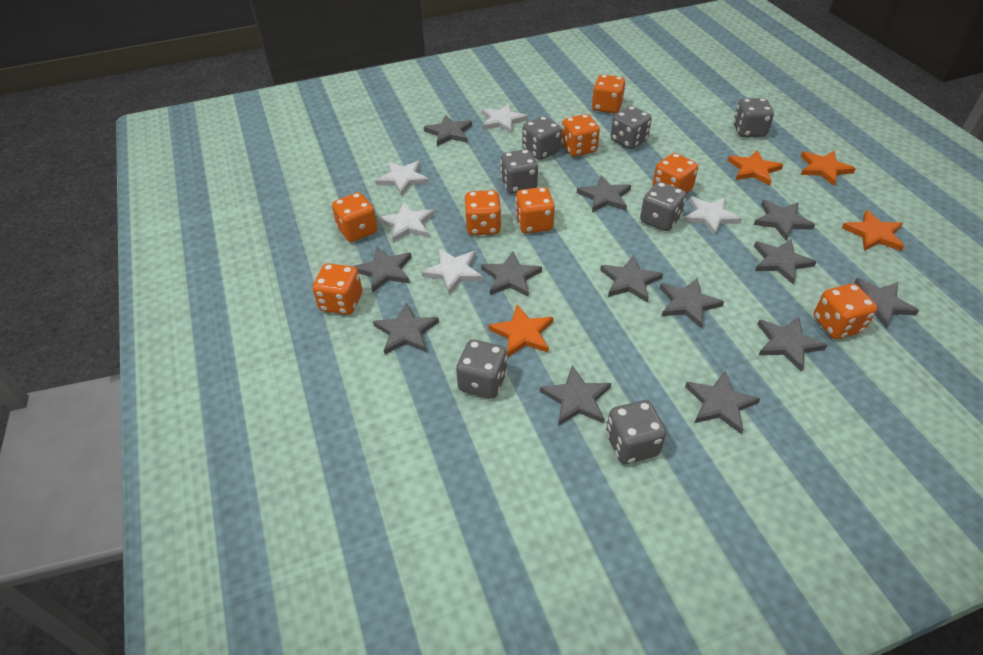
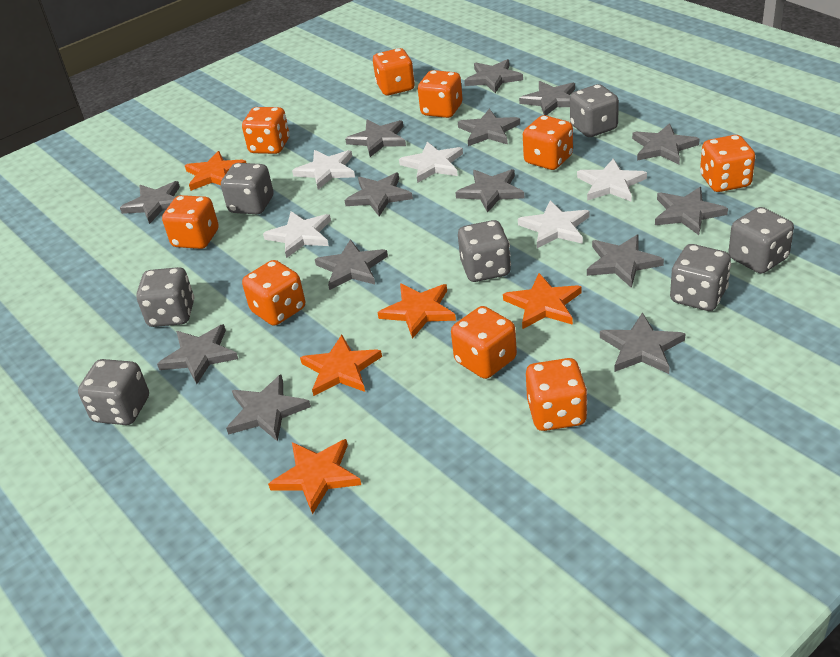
grey star: 13 -> 14
orange dice: 8 -> 9
orange star: 4 -> 5

